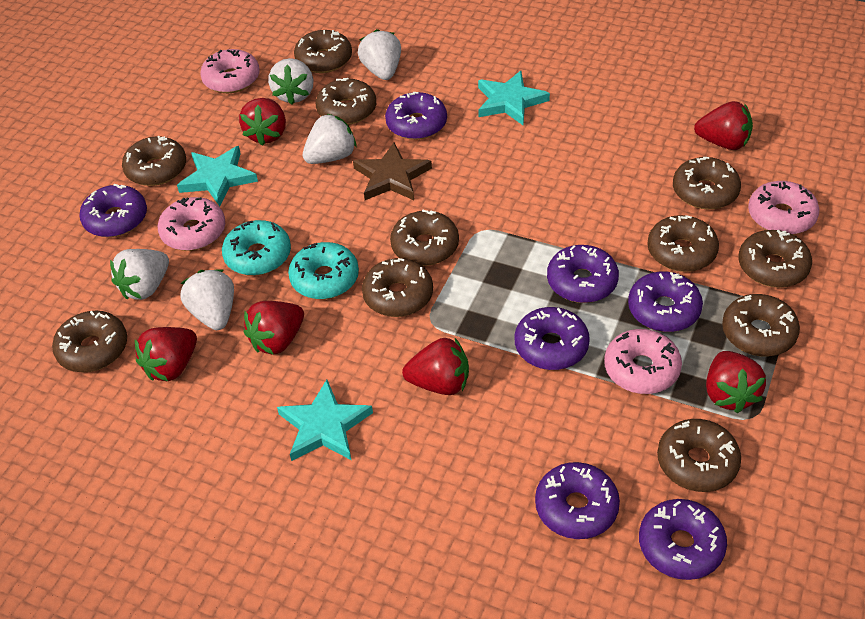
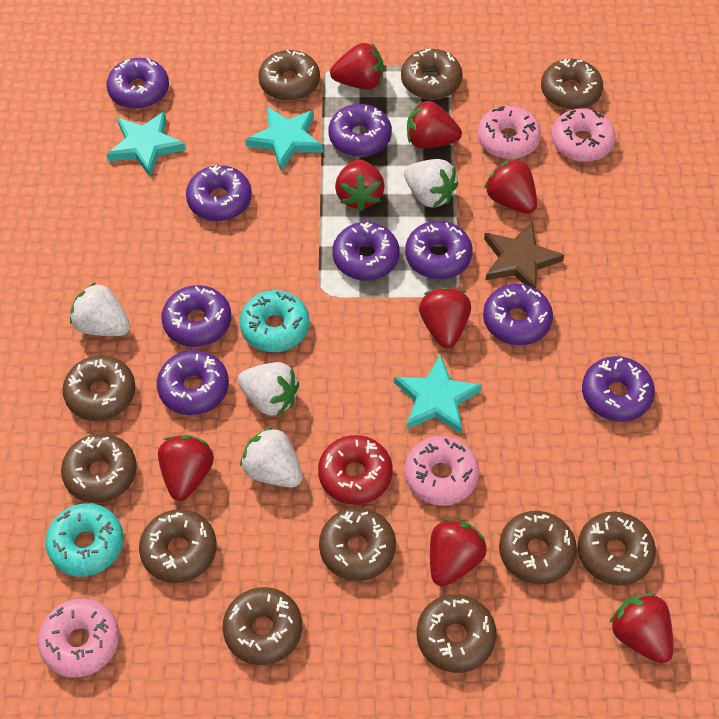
purple donut: 7 -> 9
red donut: 0 -> 1
red strawberry: 6 -> 8
white strawberry: 5 -> 4

